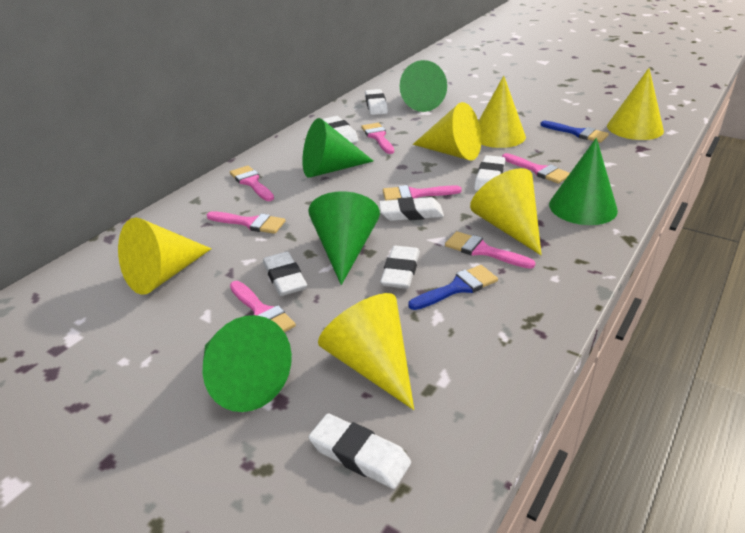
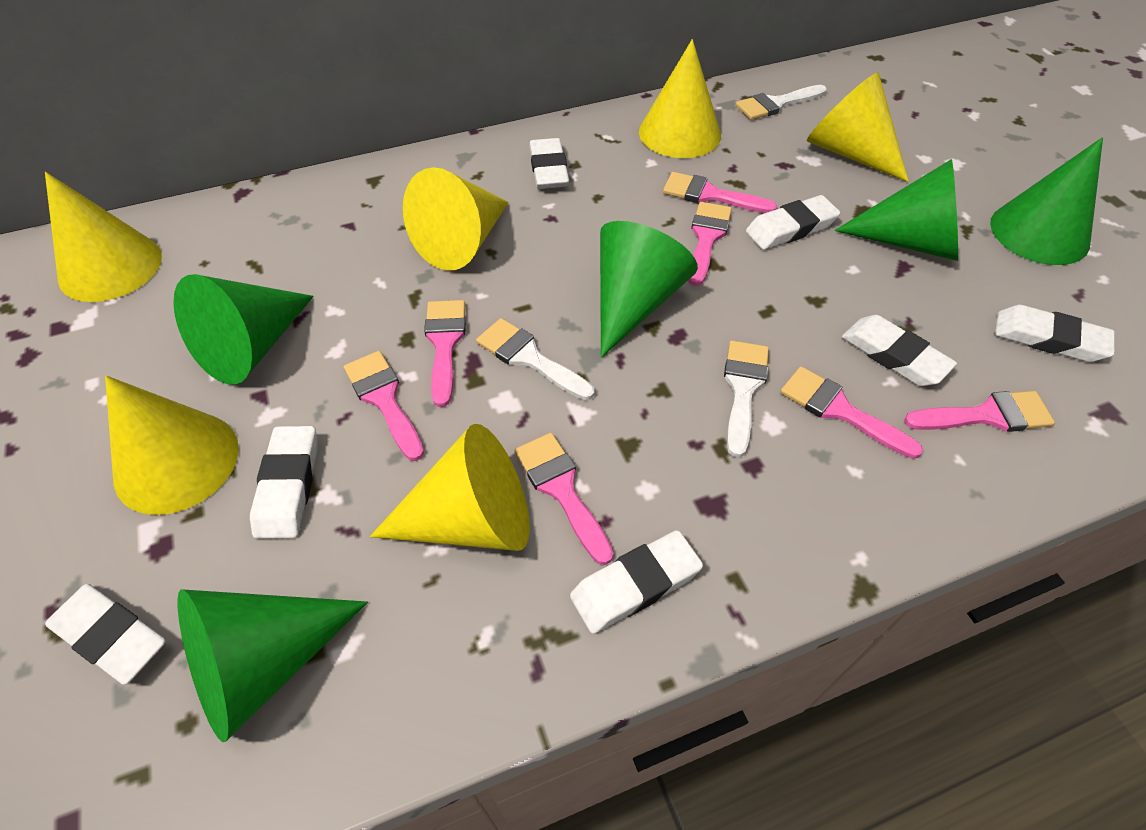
blue brush: 2 -> 0
white brush: 0 -> 3

